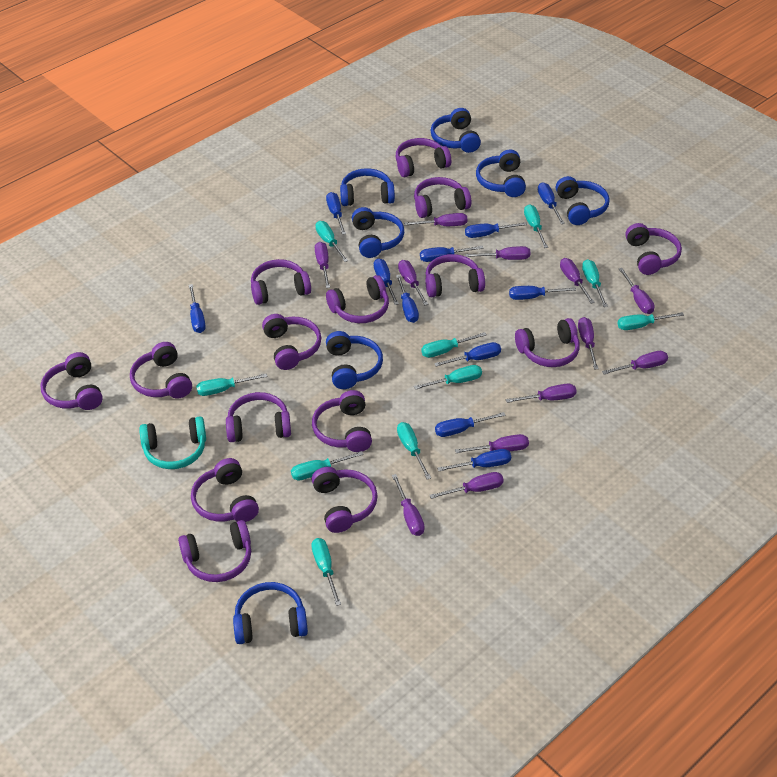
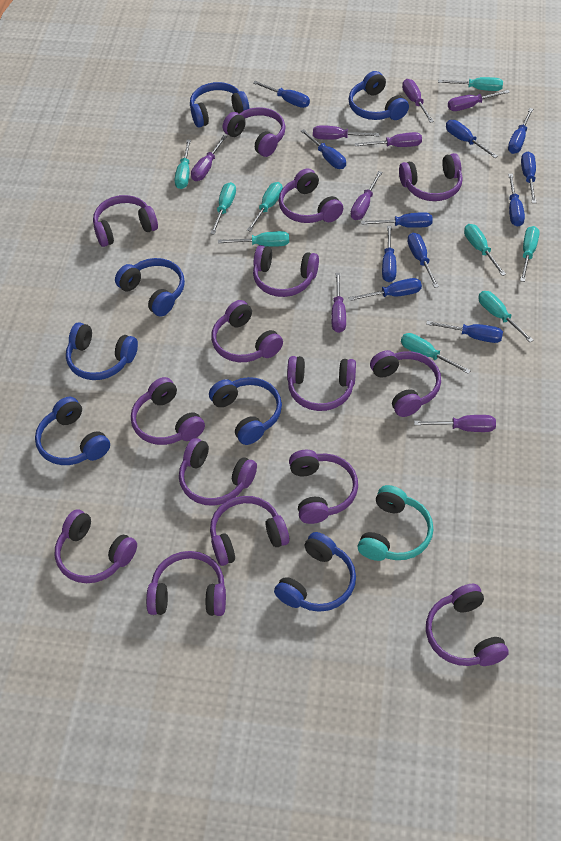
purple screwdriver: 12 -> 8
turquoise screwdriver: 10 -> 9

